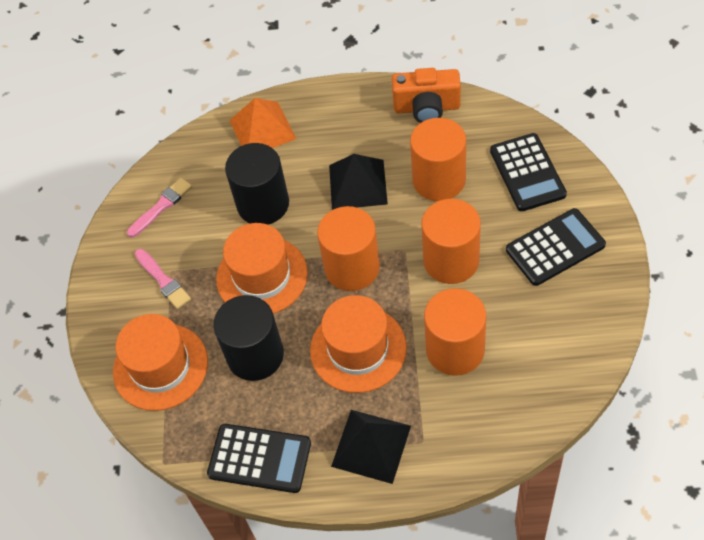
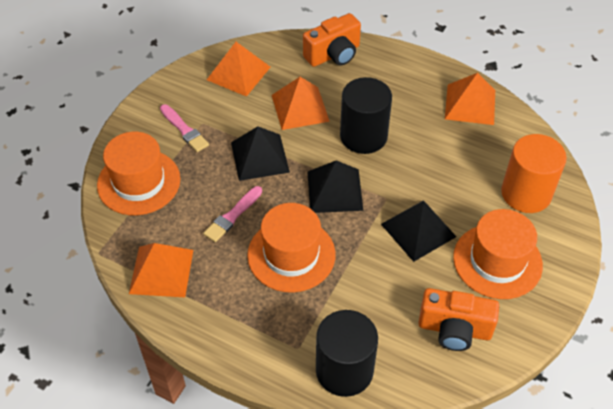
black calculator: 3 -> 0
black pyramid: 2 -> 3
orange camera: 1 -> 2
orange cylinder: 4 -> 1
orange pyramid: 1 -> 4

